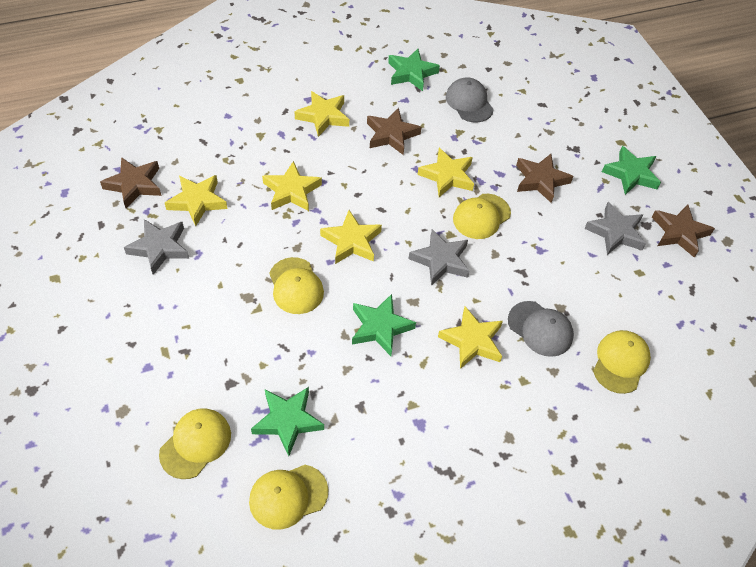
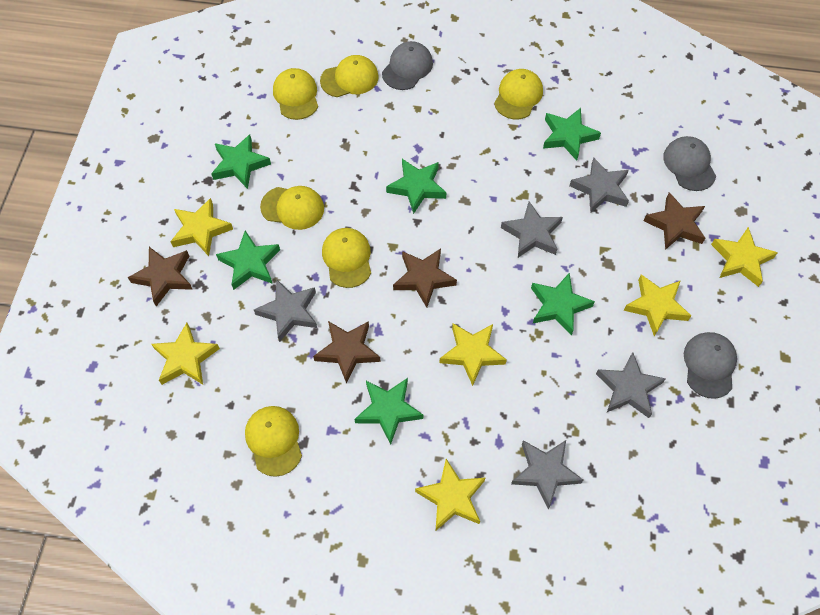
green star: 4 -> 6
grey cap: 2 -> 3
grey star: 3 -> 5
yellow cap: 5 -> 6

